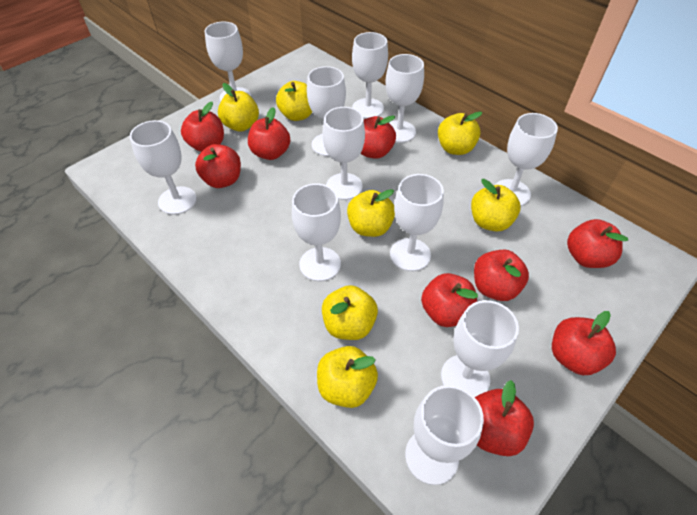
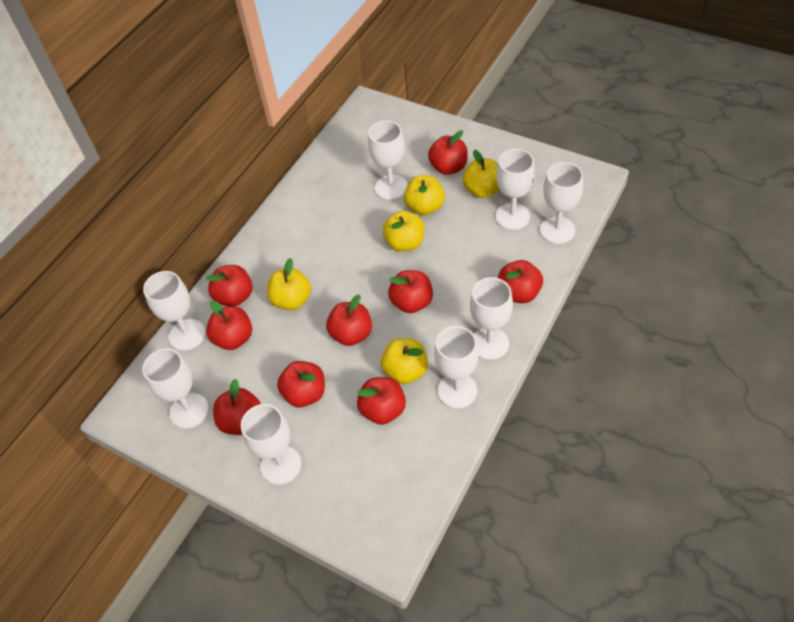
white goblet: 11 -> 8
yellow apple: 7 -> 5

